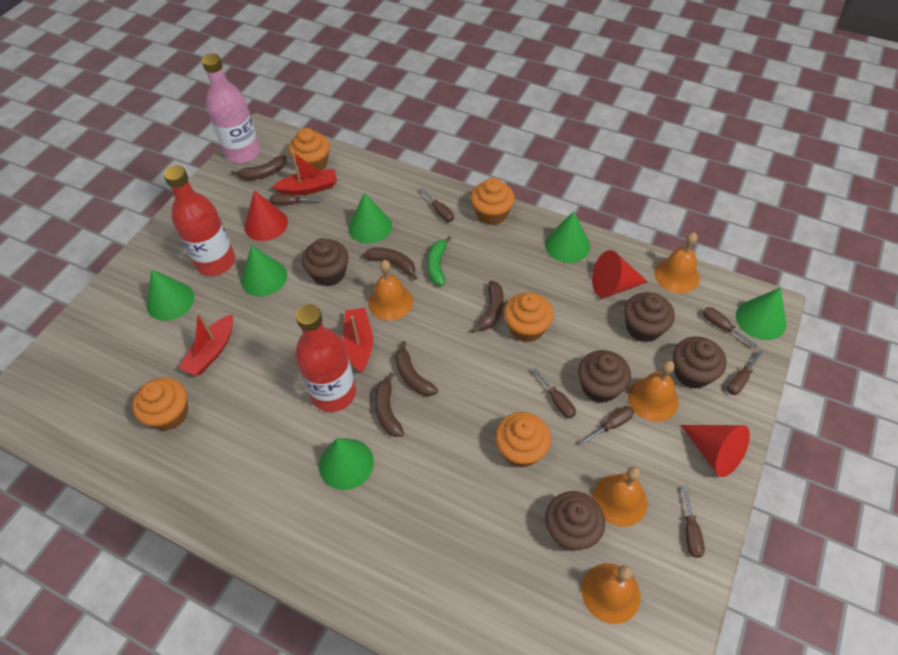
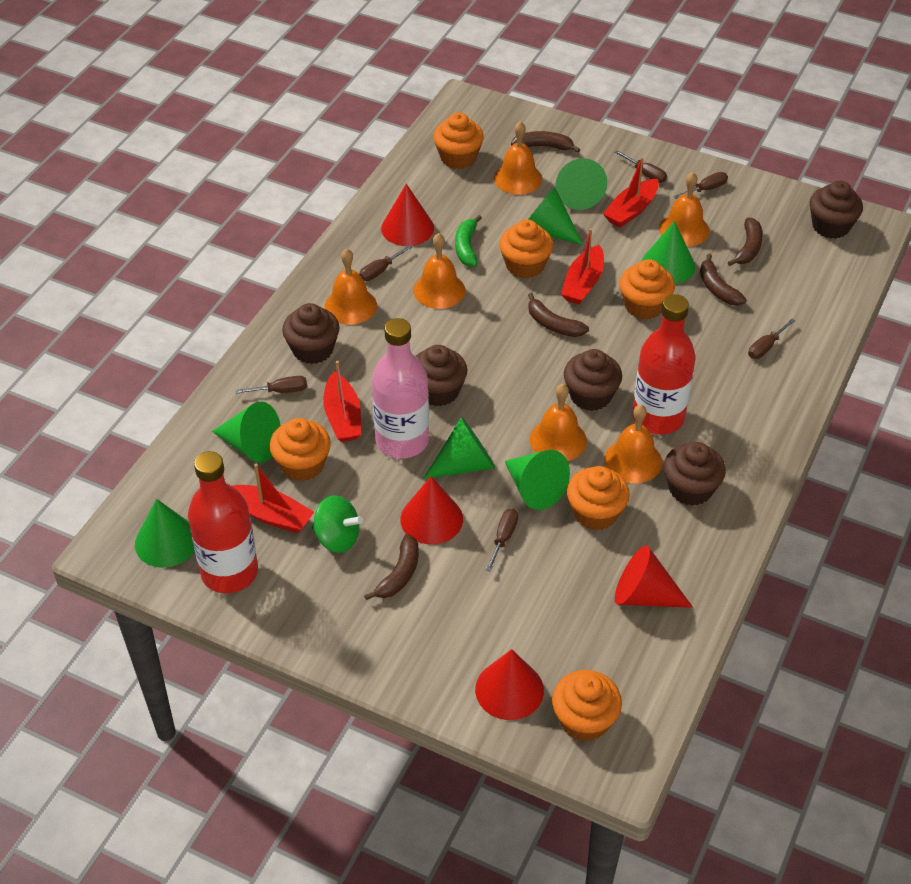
brown screwdriver: 7 -> 6
green cone: 6 -> 7
green spinning top: 0 -> 1
orange bell: 5 -> 6
orange cupcake: 5 -> 6
red boat: 3 -> 4
red cone: 3 -> 4

